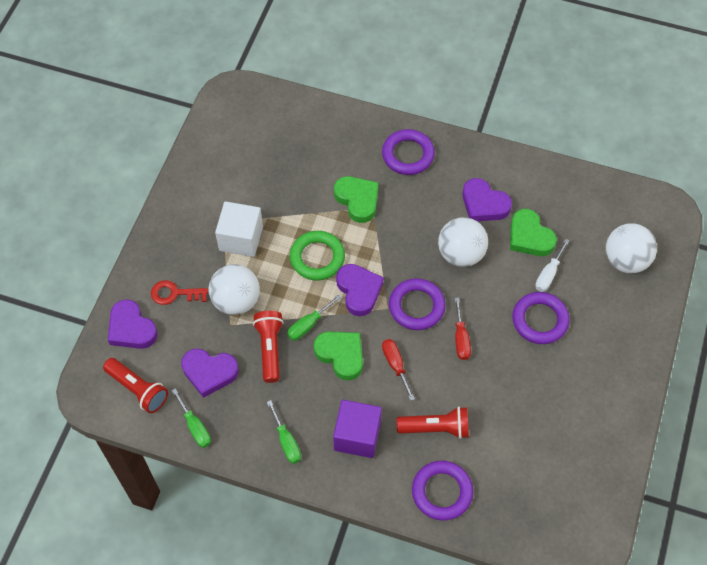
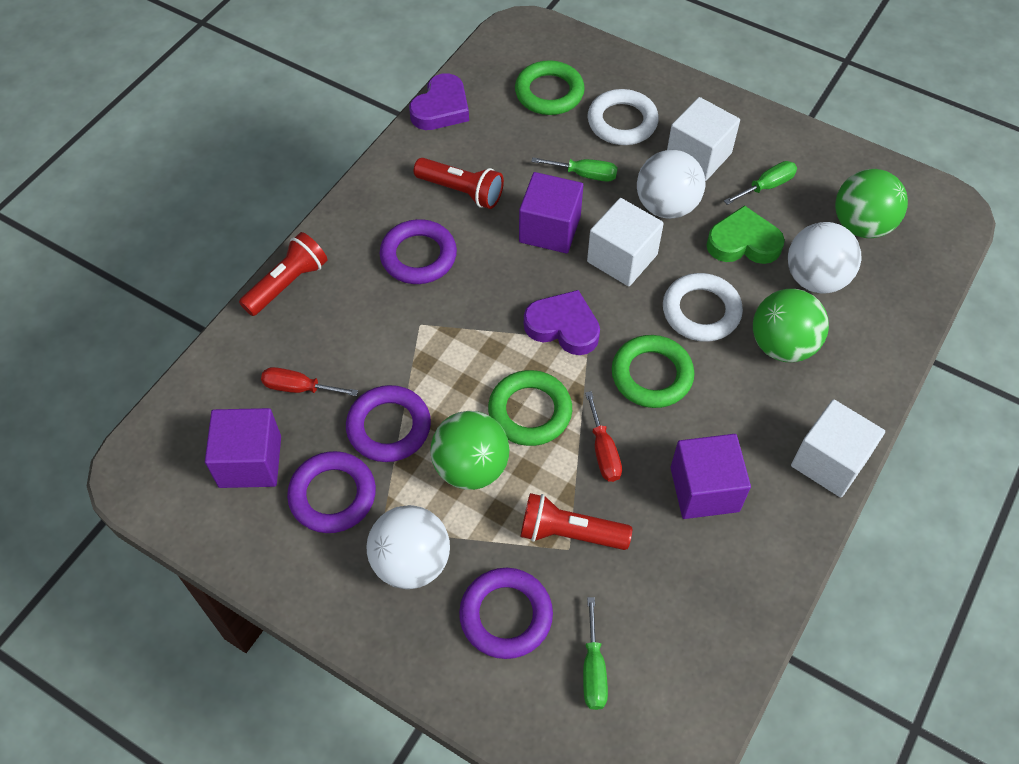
green ball: 0 -> 3
green heart: 3 -> 1
green ring: 1 -> 3
purple cube: 1 -> 3
purple heart: 4 -> 2
red key: 1 -> 0
white cube: 1 -> 3
white ring: 0 -> 2
white screwdriver: 1 -> 0

